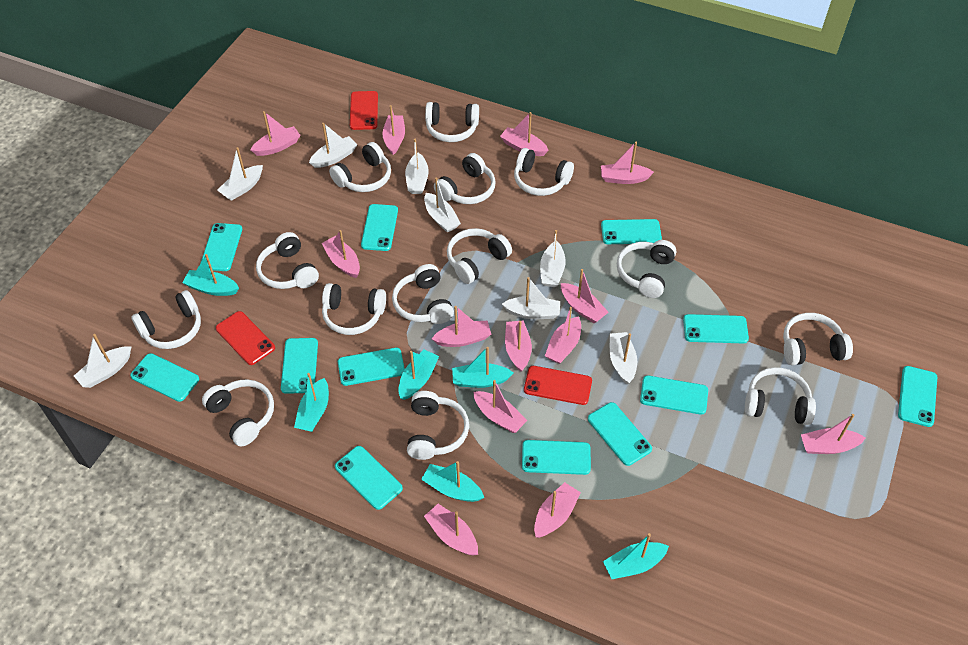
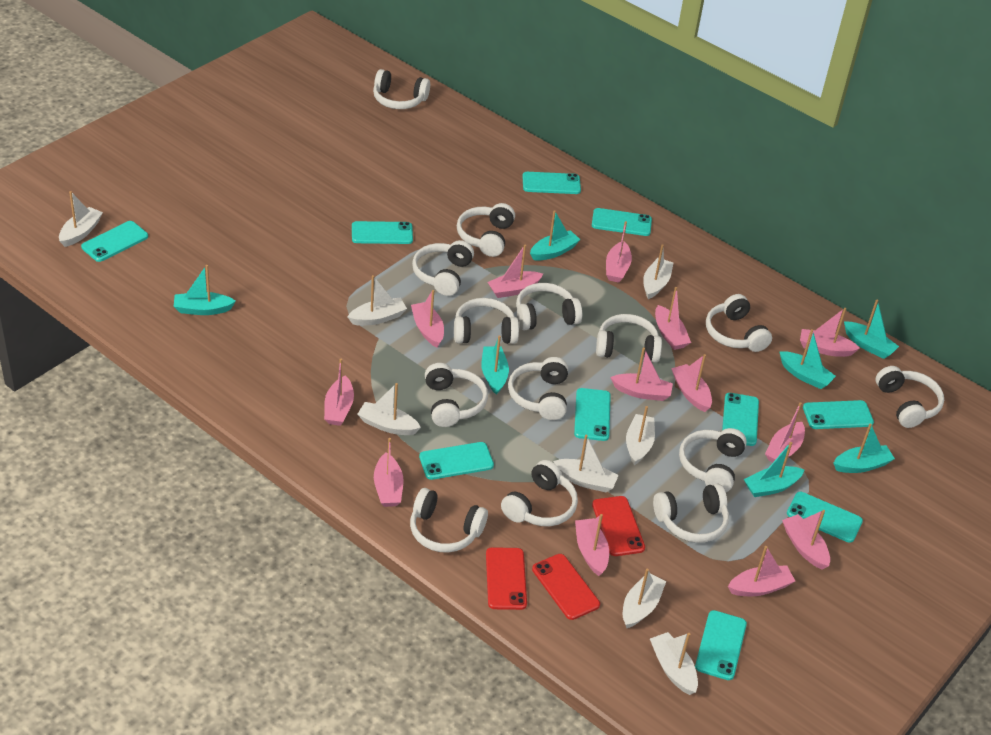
turquoise boat: 6 -> 7
turquoise phone: 12 -> 10

